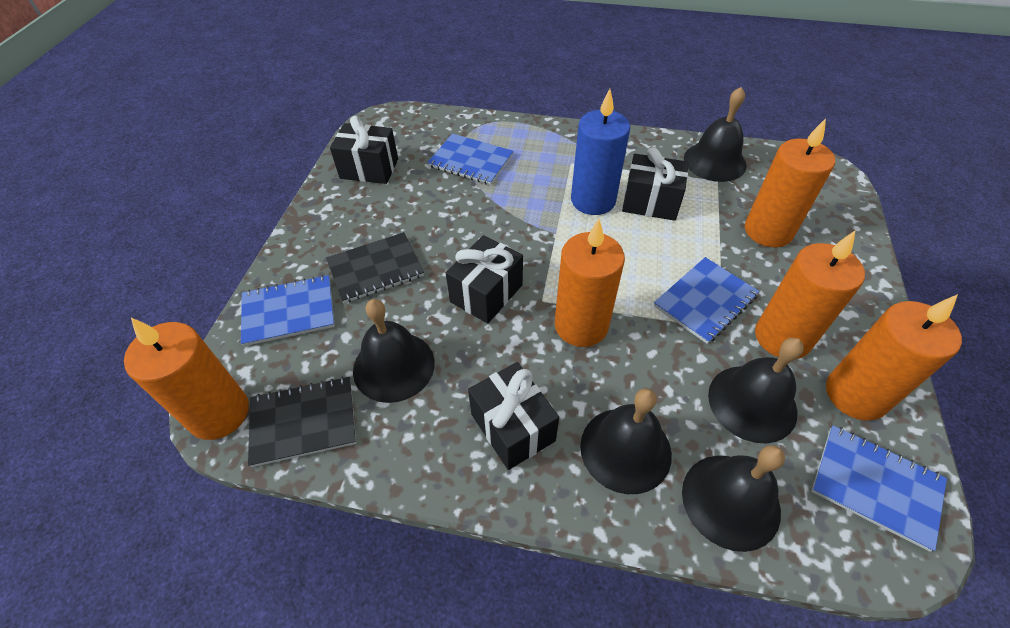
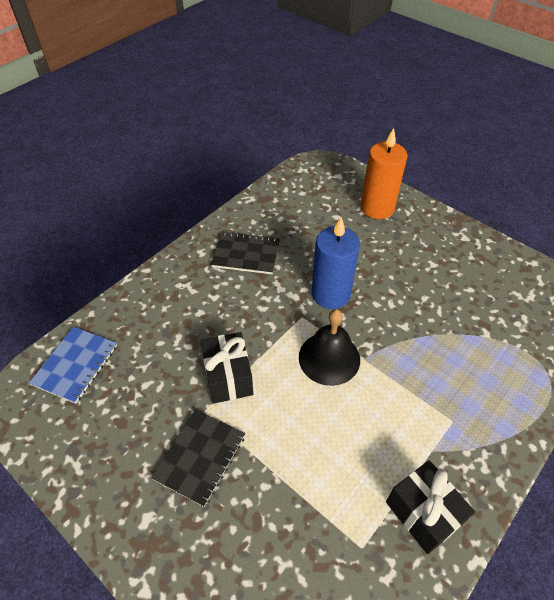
black bell: 5 -> 1
black gift: 4 -> 2
blue notebook: 4 -> 1
orange candle: 5 -> 1

